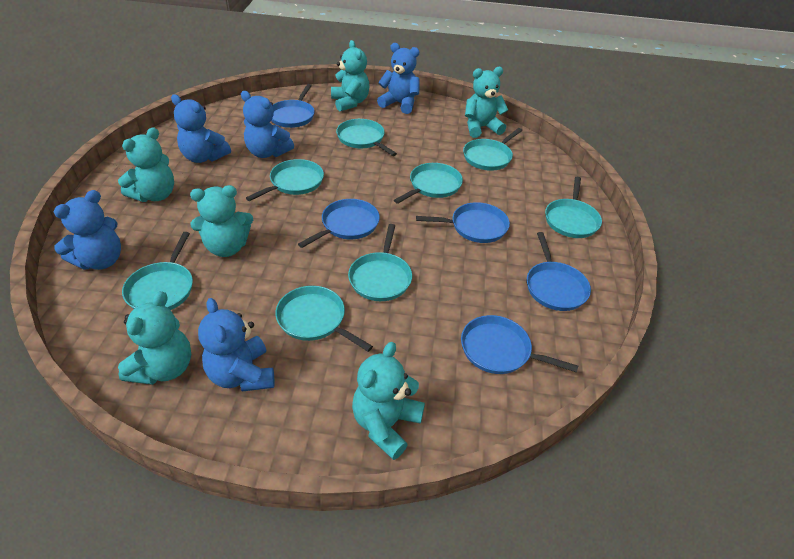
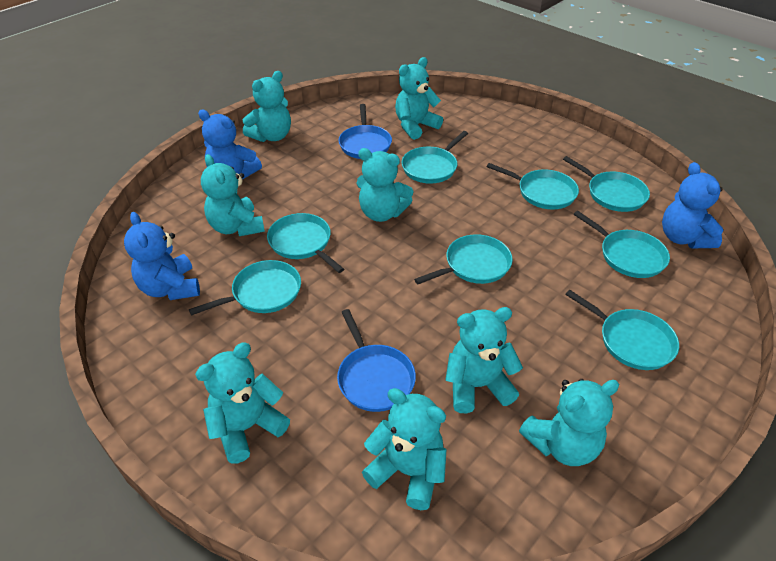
blue pan: 5 -> 2
blue teddy bear: 5 -> 3
turquoise teddy bear: 6 -> 8

